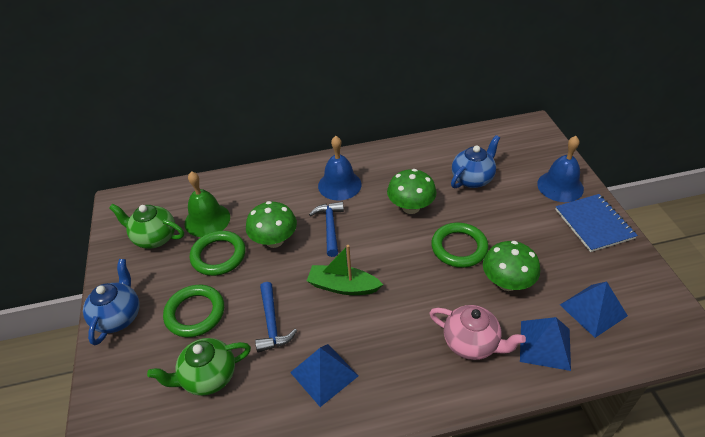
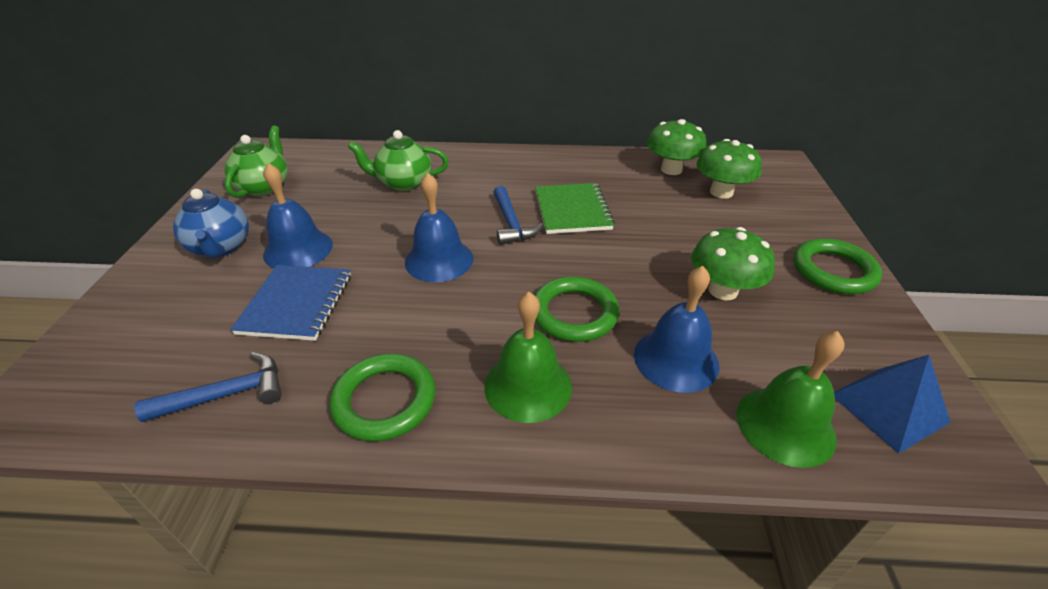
blue bell: 2 -> 3
blue pyramid: 3 -> 1
blue teapot: 2 -> 1
green bell: 1 -> 2
green boat: 1 -> 0
green notebook: 0 -> 1
pink teapot: 1 -> 0

